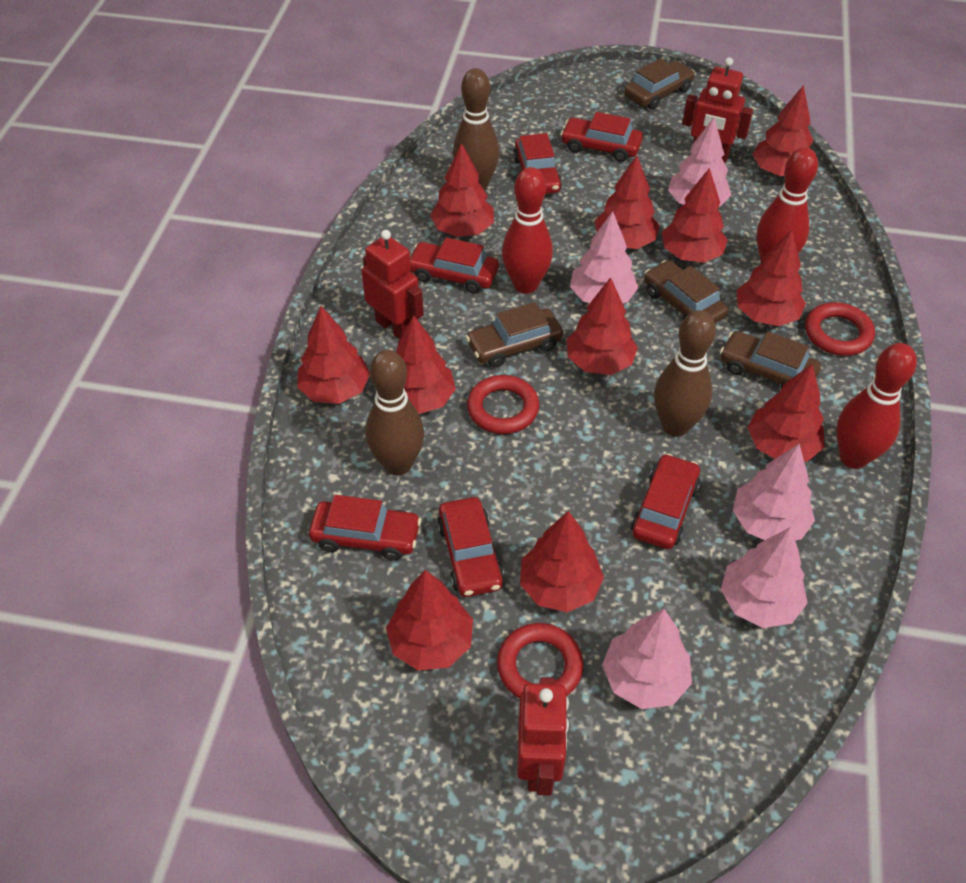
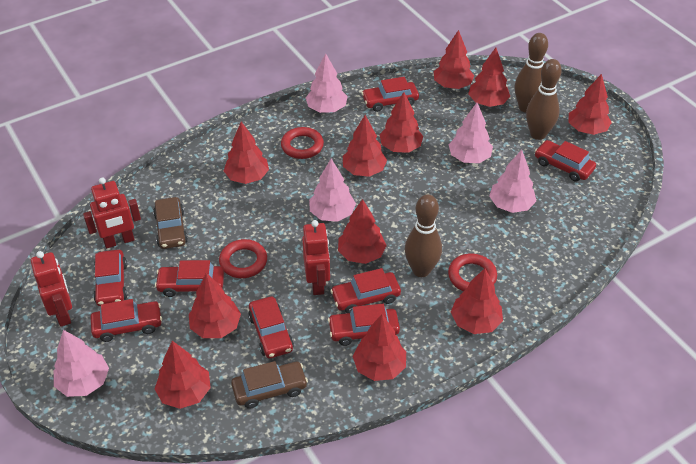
brown car: 4 -> 2
red bowling pin: 3 -> 0
red car: 6 -> 8

